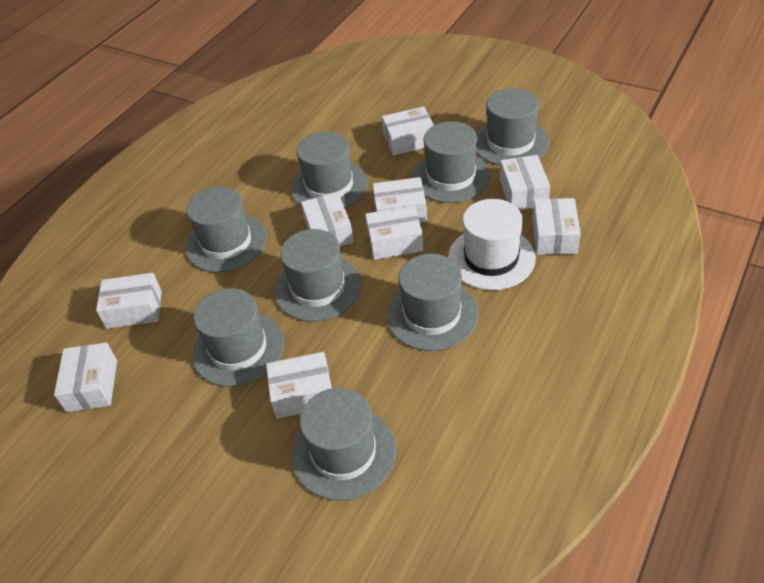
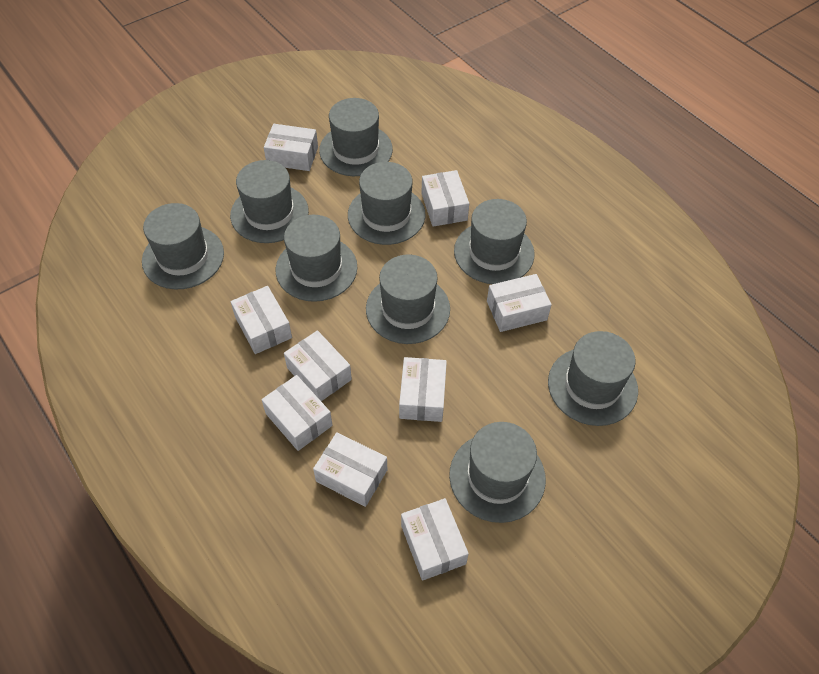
grey hat: 8 -> 9
white hat: 1 -> 0

